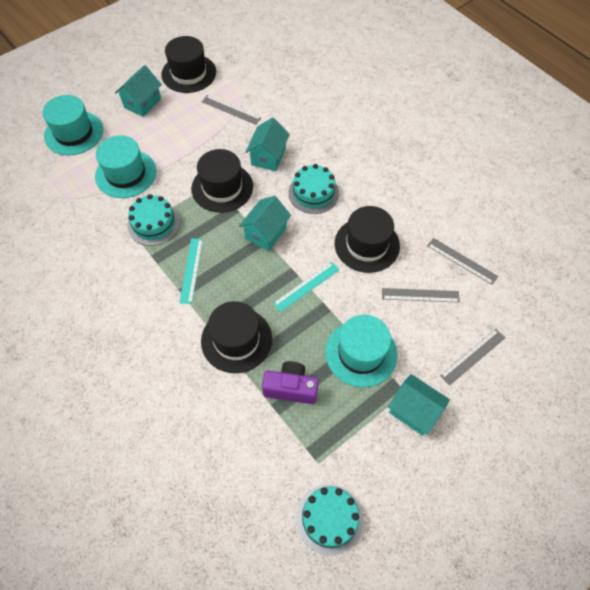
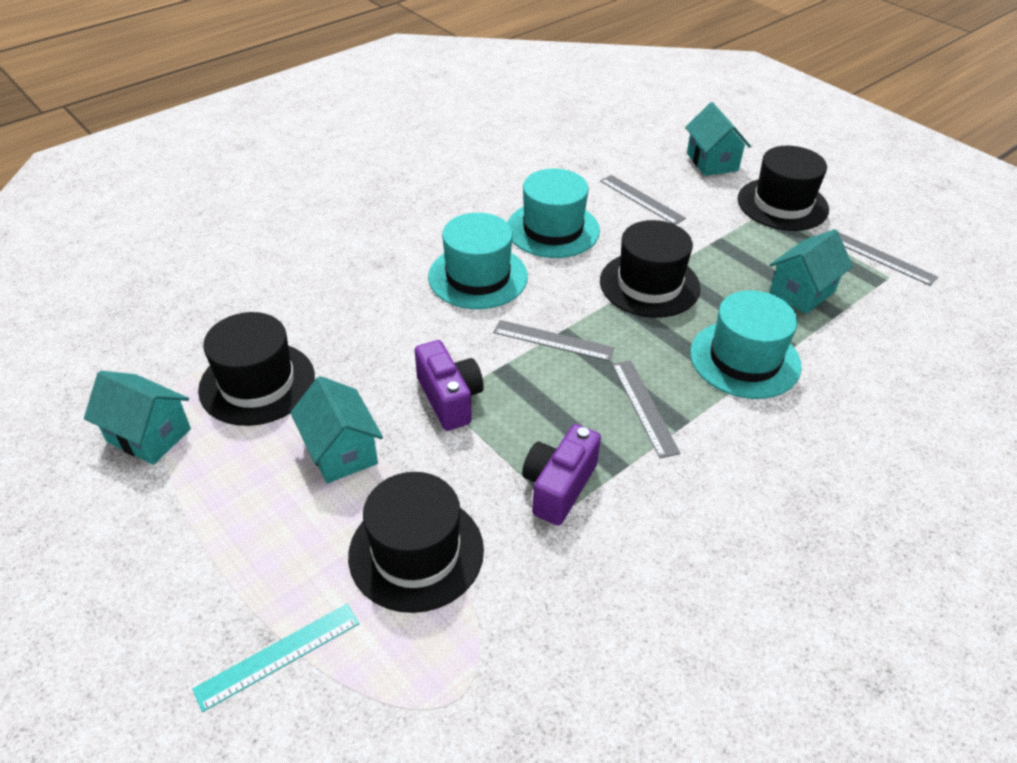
purple camera: 1 -> 2
turquoise cake: 3 -> 0
turquoise ruler: 2 -> 1

